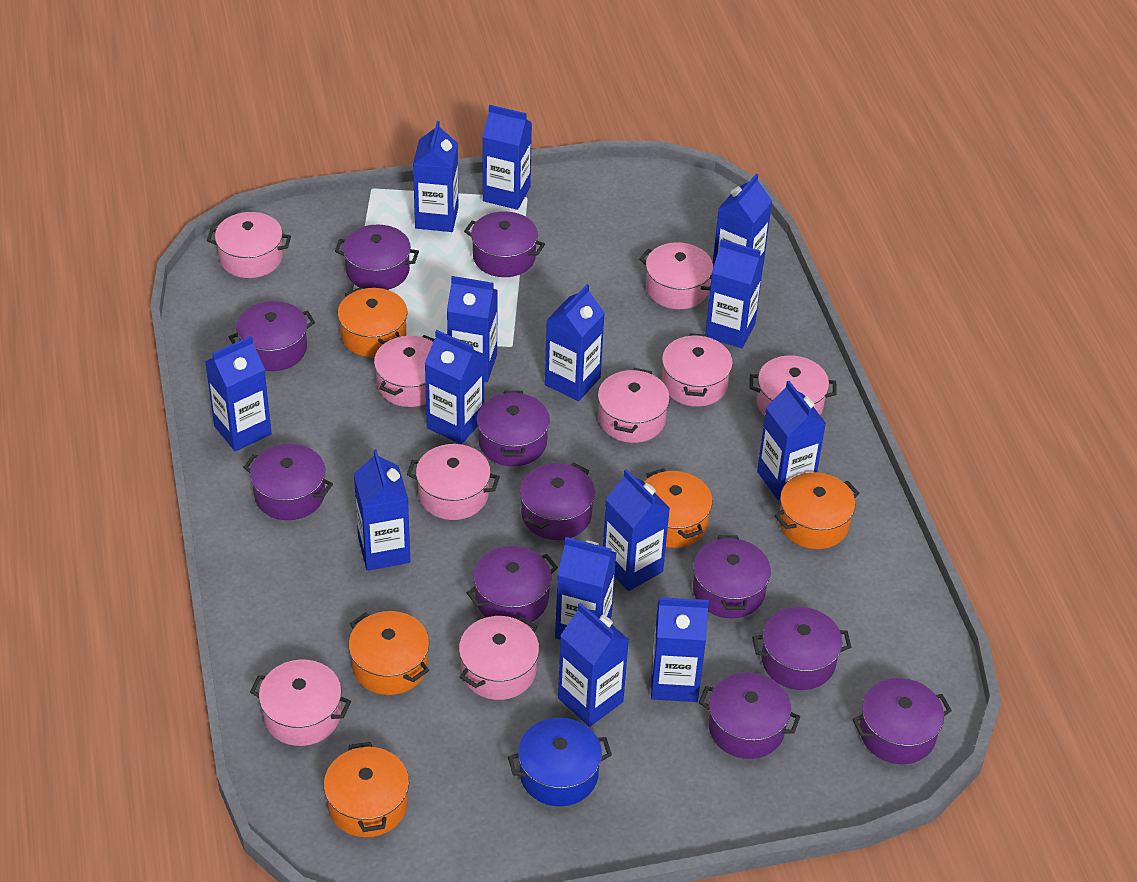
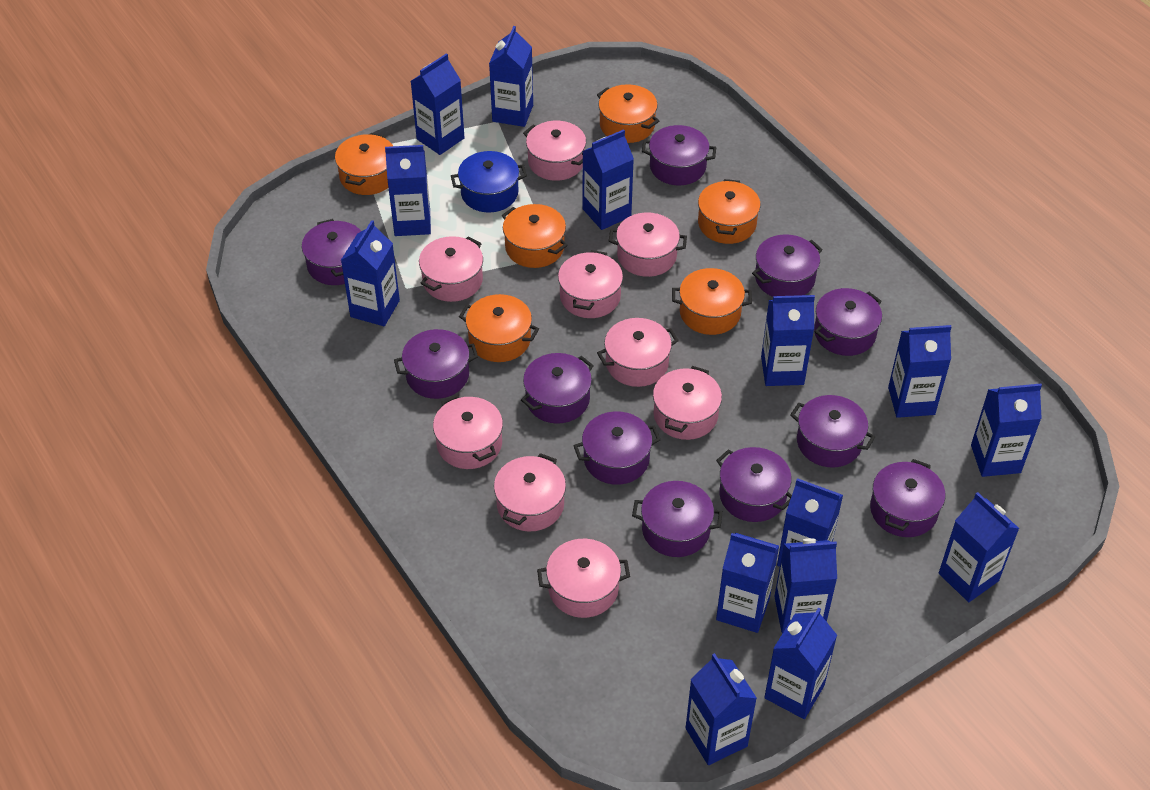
orange pot: 5 -> 6

